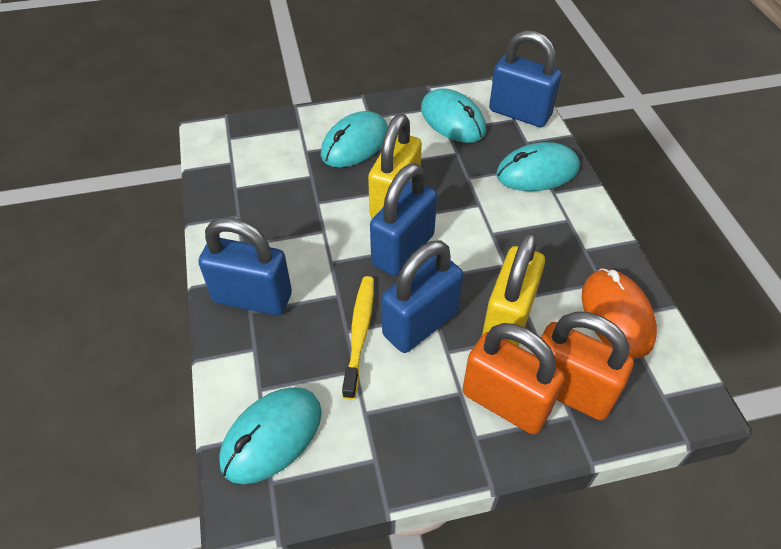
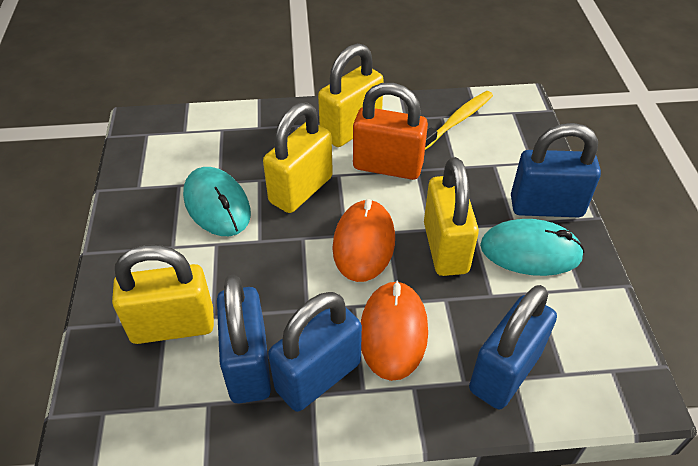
orange mouse: 1 -> 2
orange padlock: 2 -> 1
turquoise mouse: 4 -> 2
yellow padlock: 2 -> 4

